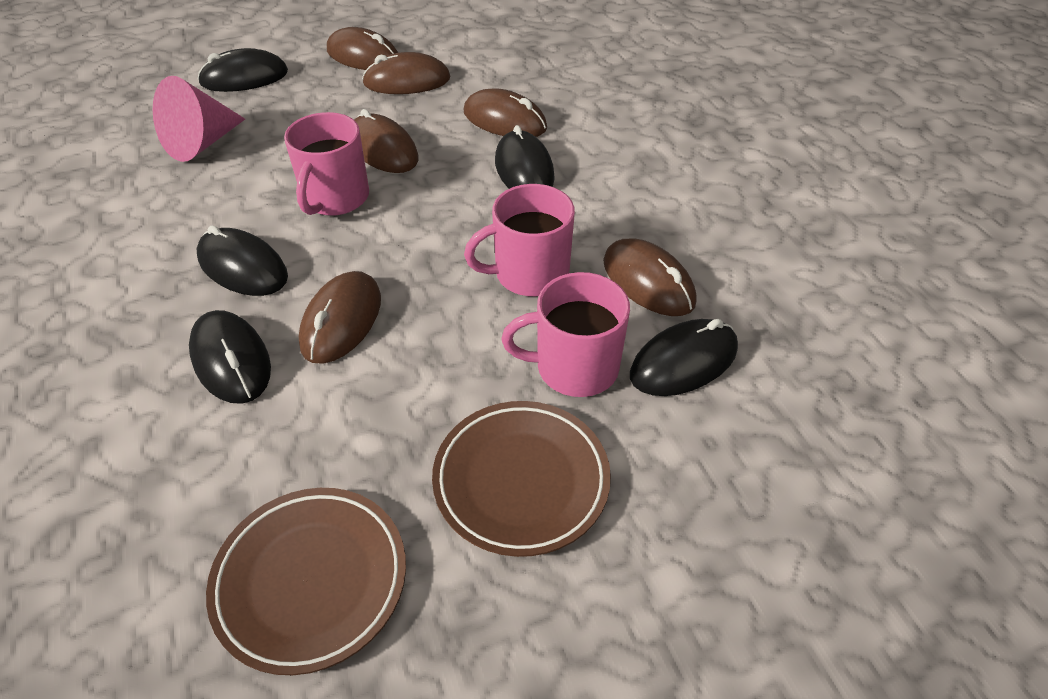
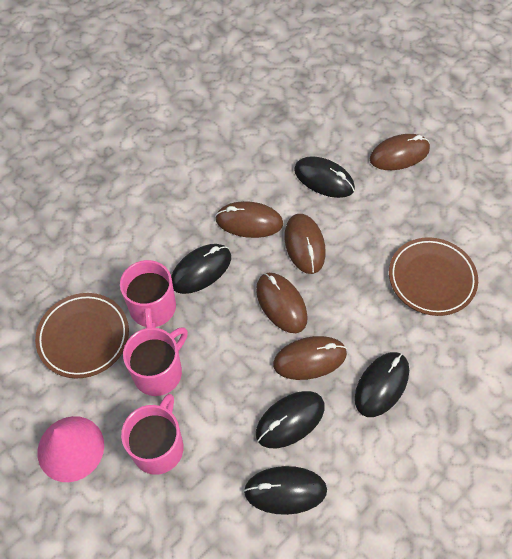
brown mouse: 6 -> 5

